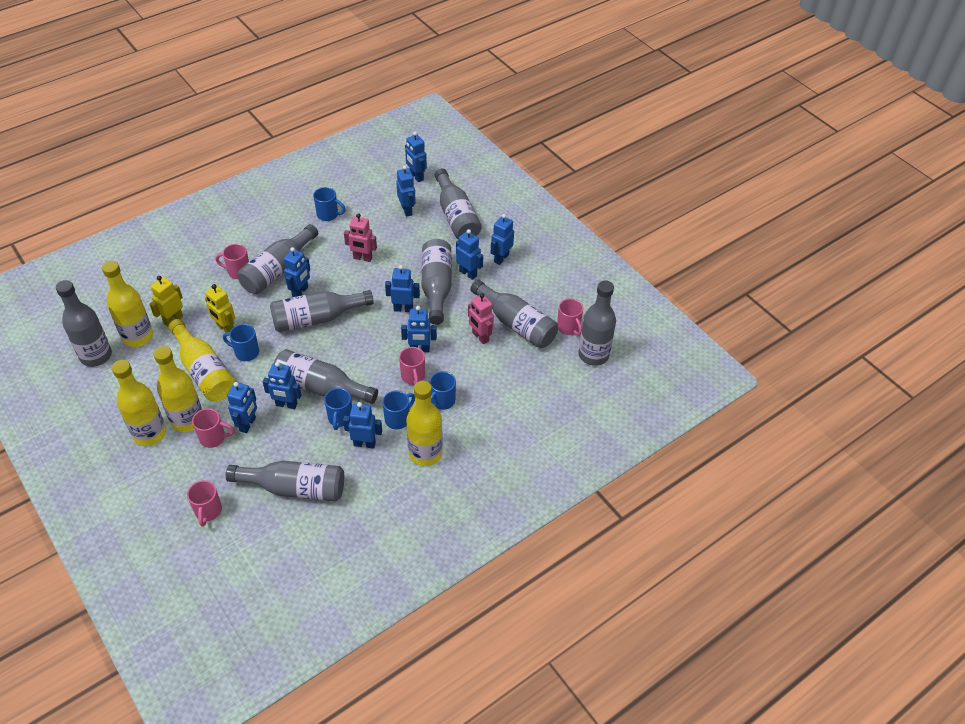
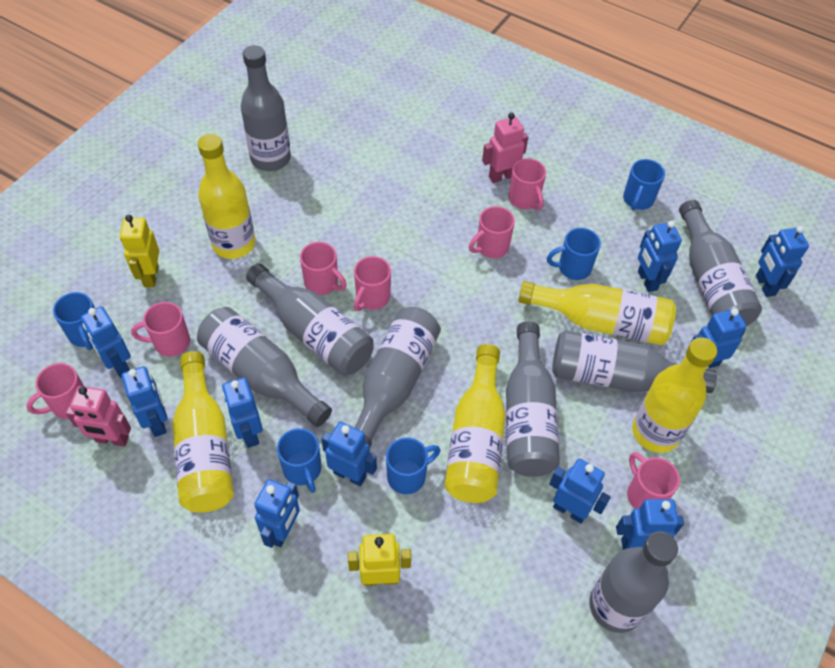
grey bottle: 9 -> 8
pink mug: 5 -> 7

